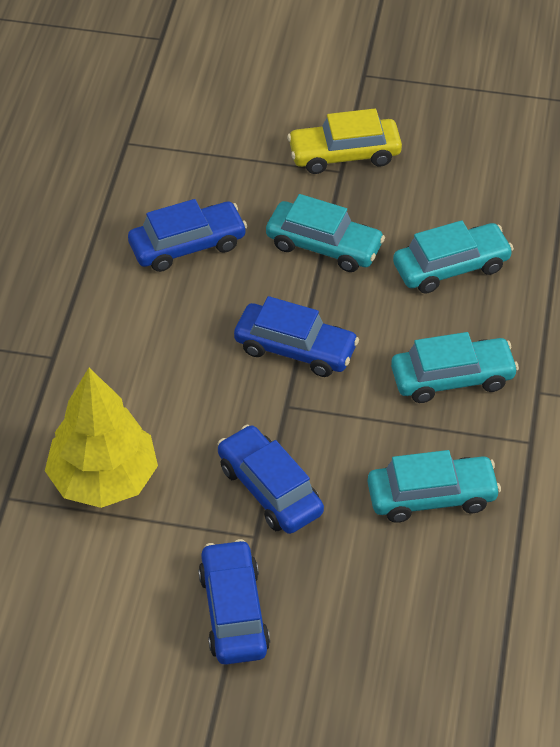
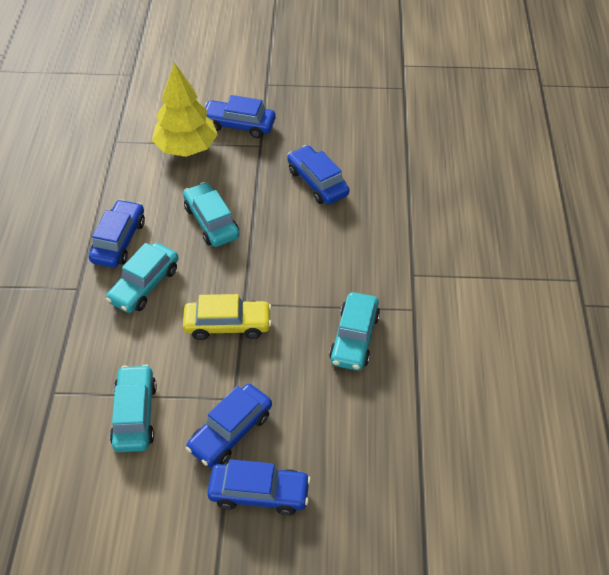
blue car: 4 -> 5

